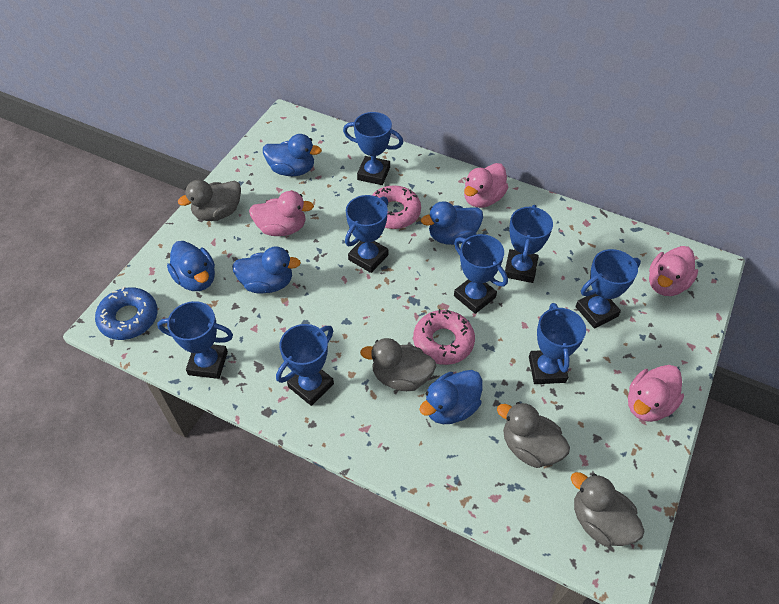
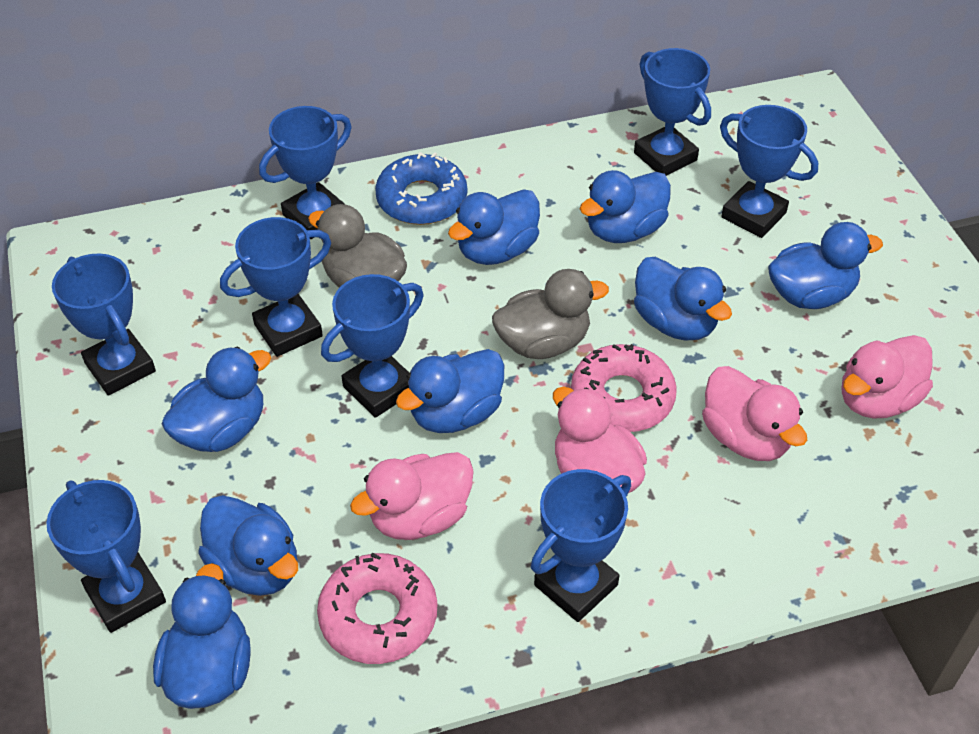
blue duck: 5 -> 8
grey duck: 4 -> 2

